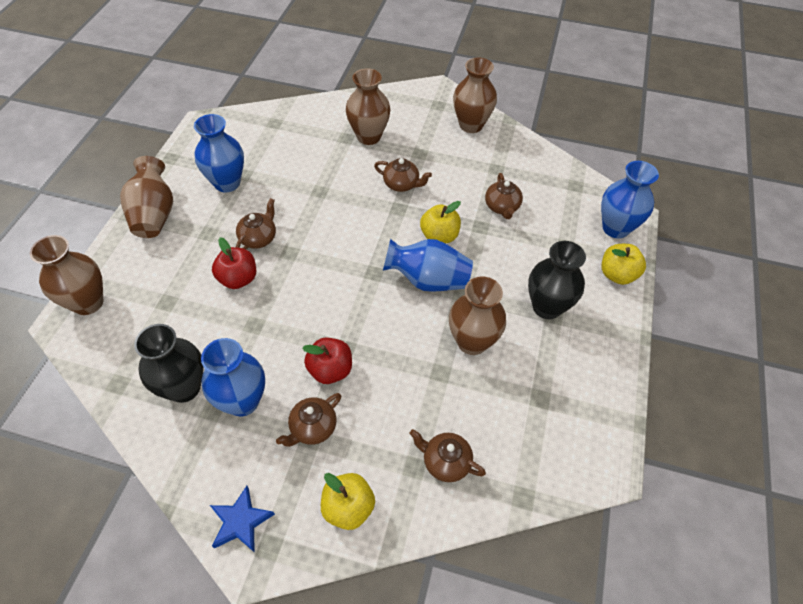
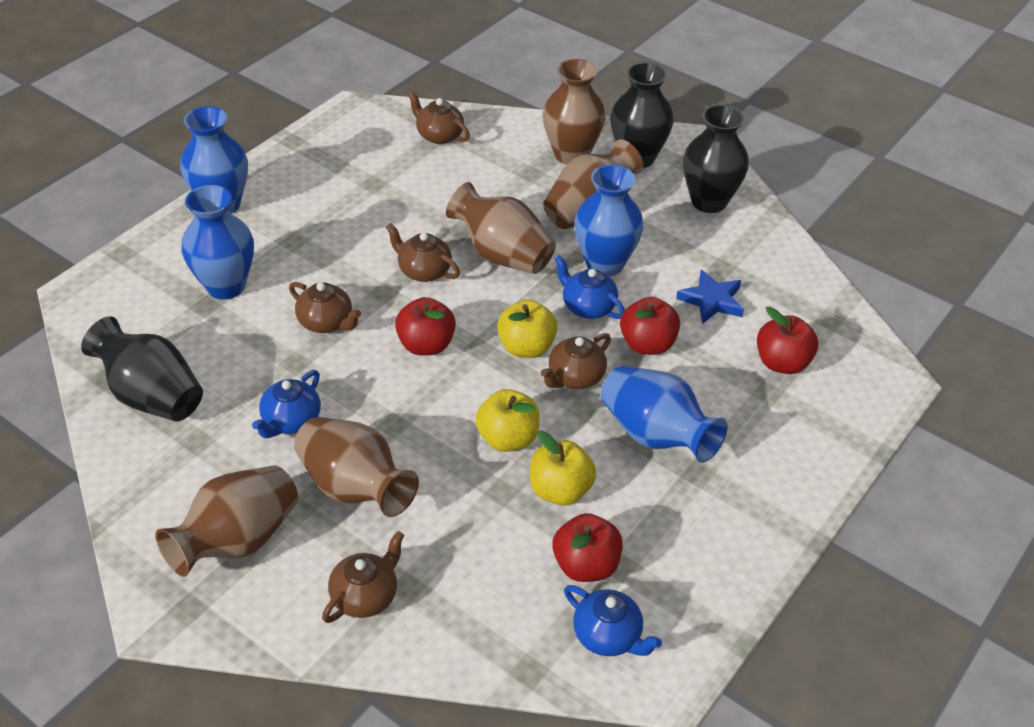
black vase: 2 -> 3
blue teapot: 0 -> 3
red apple: 2 -> 4

